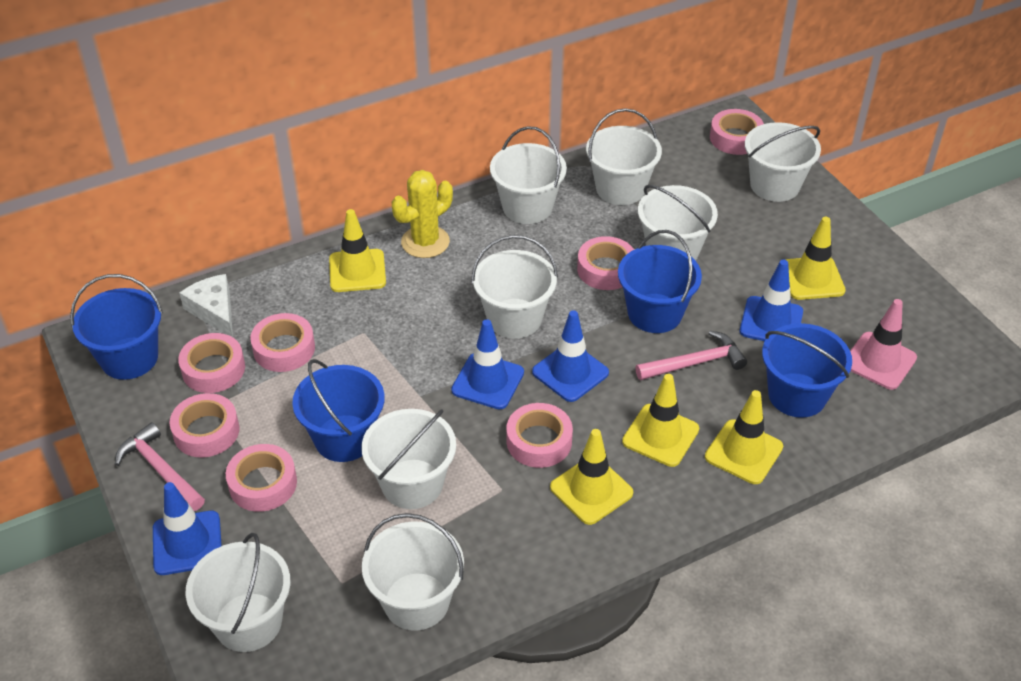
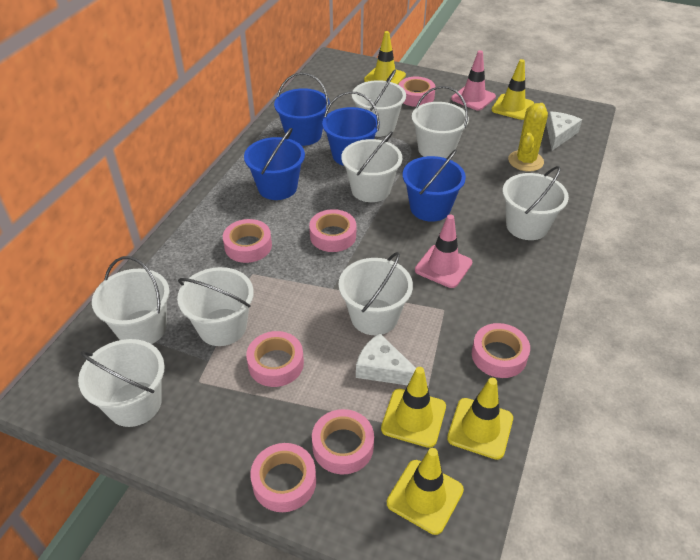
blue traffic cone: 4 -> 0
pink hammer: 2 -> 0
pink traffic cone: 1 -> 2
white cheese: 1 -> 2

